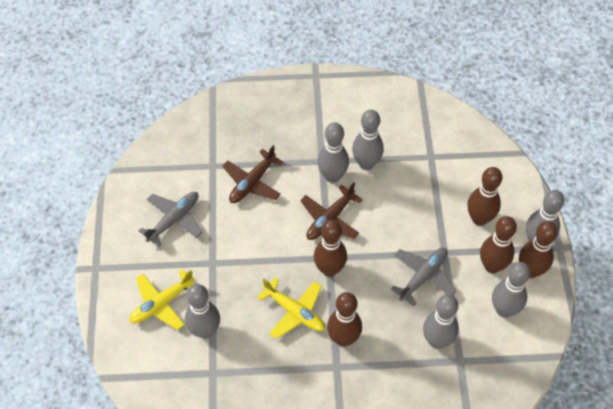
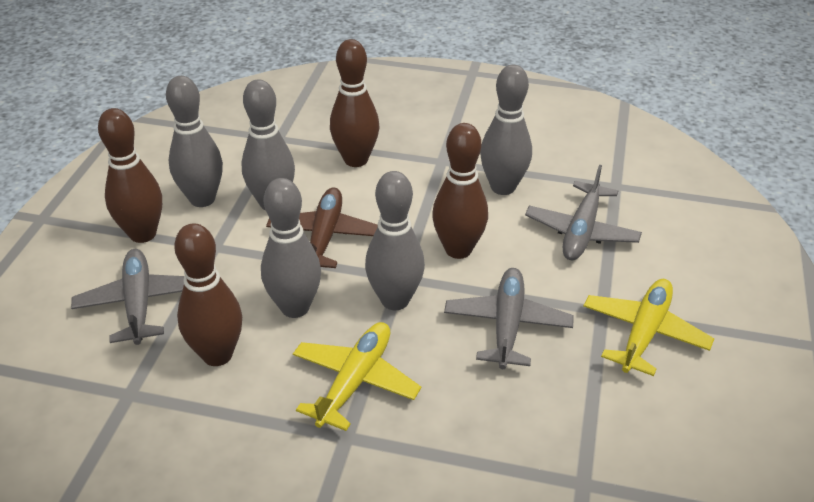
brown bowling pin: 5 -> 4
brown plane: 2 -> 1
grey bowling pin: 6 -> 5
grey plane: 2 -> 3

